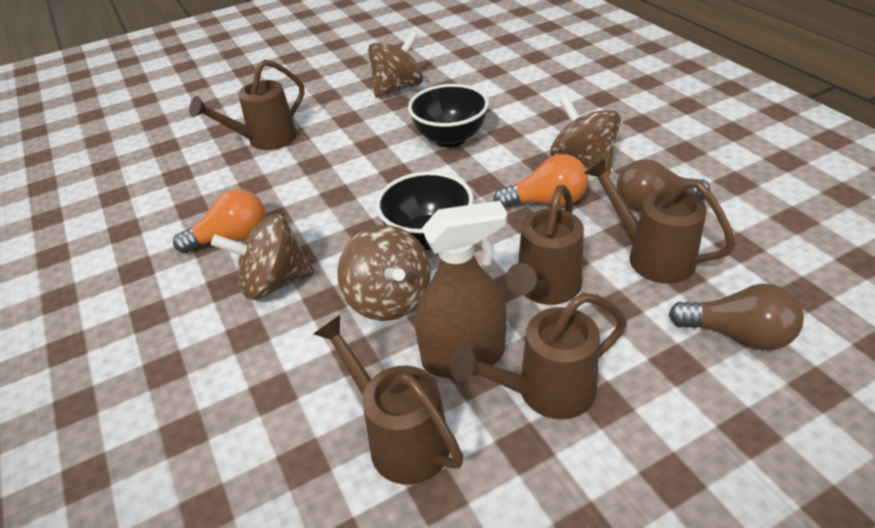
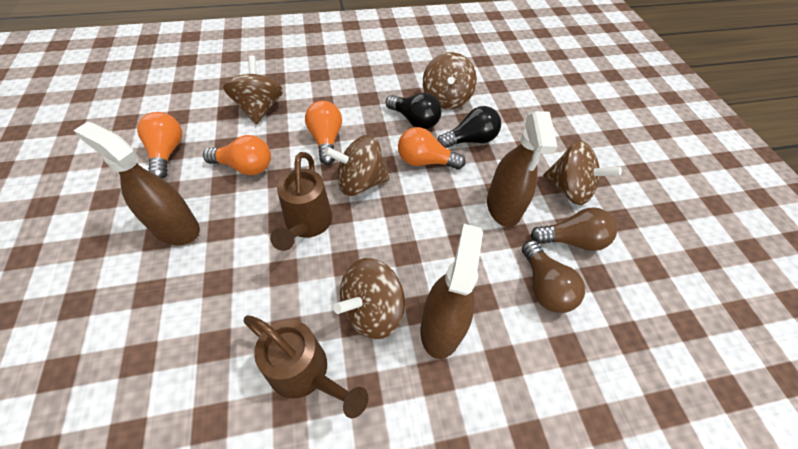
black bowl: 2 -> 0
black light bulb: 0 -> 2
brown spinning top: 4 -> 5
brown spray bottle: 1 -> 3
brown watering can: 5 -> 2
orange light bulb: 2 -> 4

